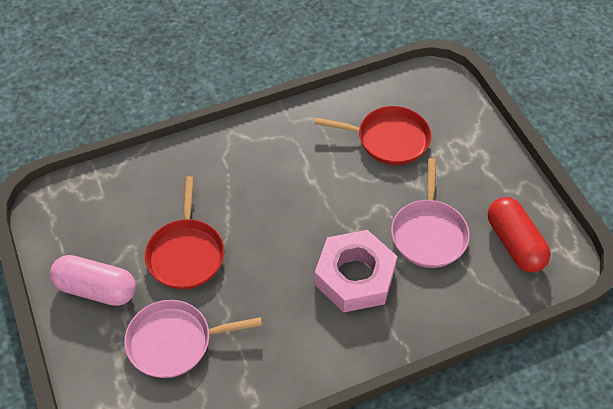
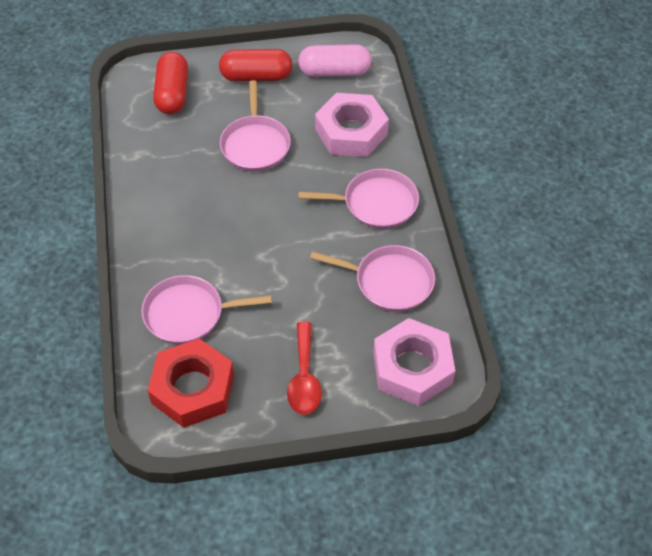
pink nut: 1 -> 2
pink pan: 2 -> 4
red capsule: 1 -> 2
red nut: 0 -> 1
red pan: 2 -> 0
red spoon: 0 -> 1

